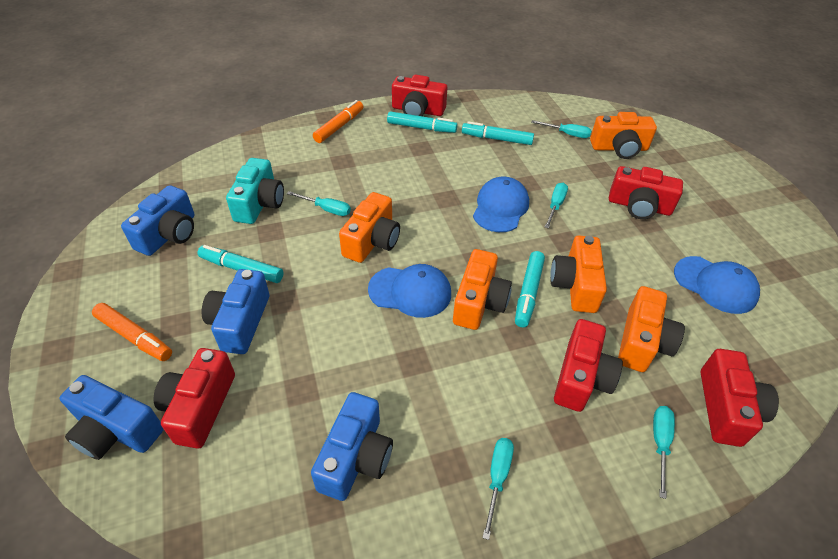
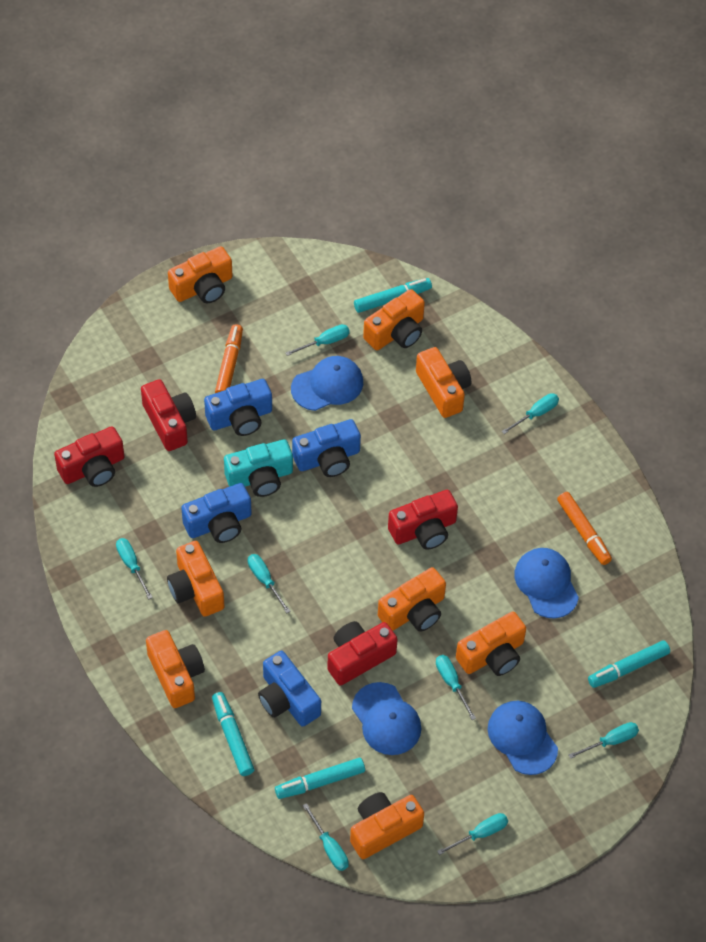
blue cap: 3 -> 4
orange camera: 5 -> 8
red camera: 5 -> 4
turquoise screwdriver: 5 -> 8

